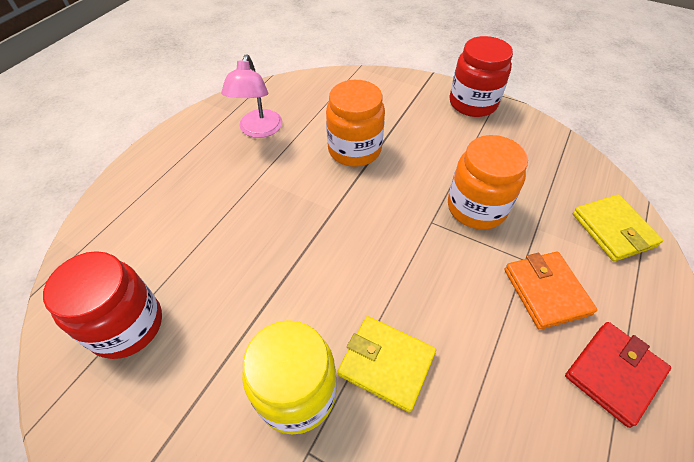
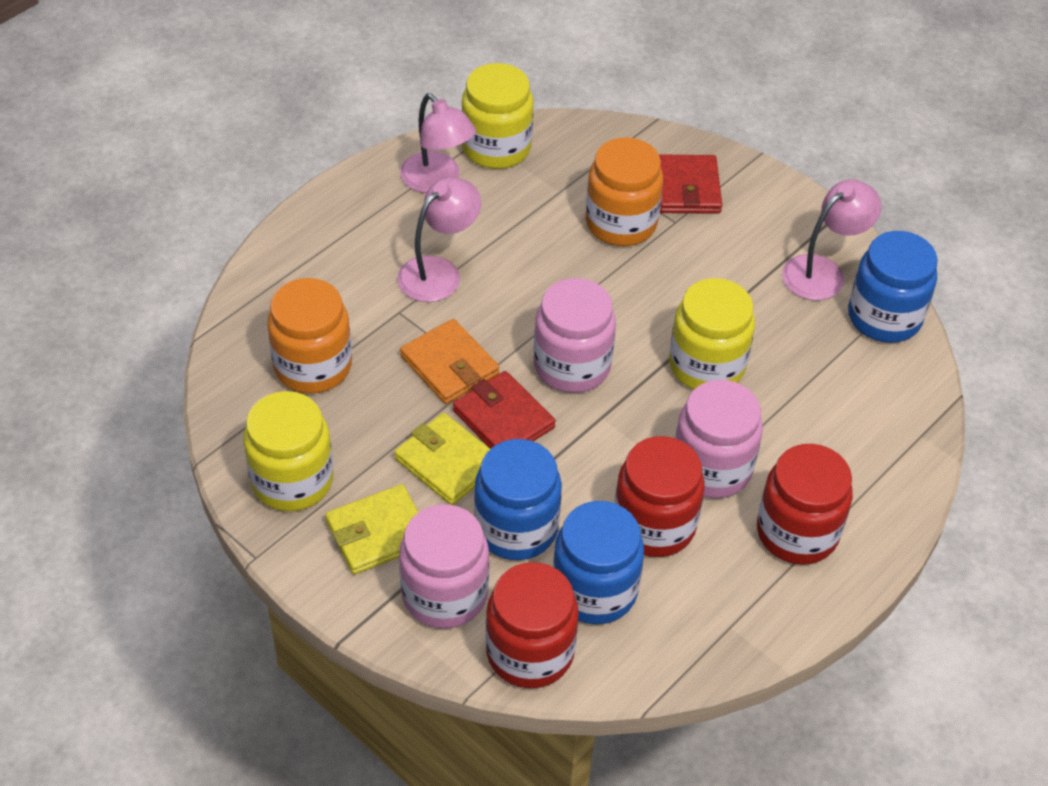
blue jar: 0 -> 3
pink jar: 0 -> 3
pink lamp: 1 -> 3
red jar: 2 -> 3
red wallet: 1 -> 2
yellow jar: 1 -> 3

